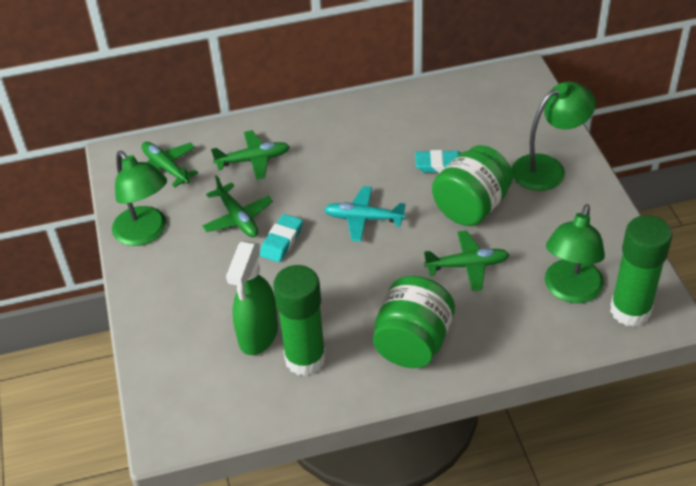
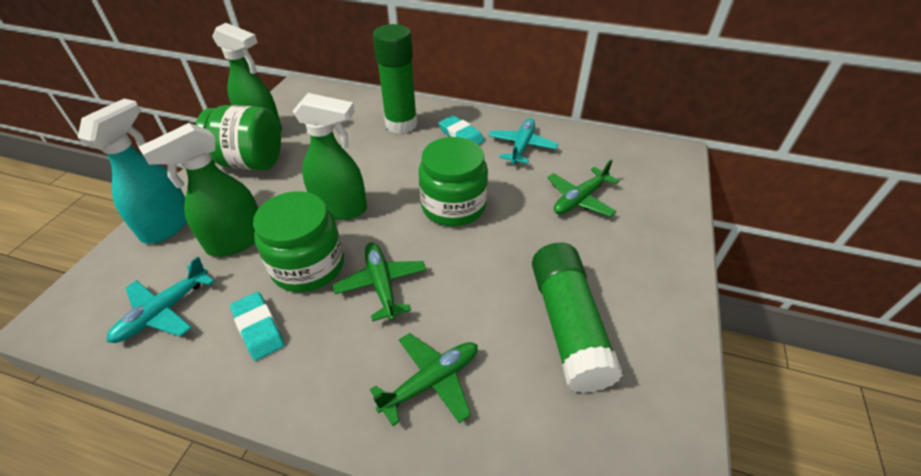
green jar: 2 -> 3
green lamp: 3 -> 0
green plane: 4 -> 3
green spray bottle: 1 -> 3
turquoise plane: 1 -> 2
turquoise spray bottle: 0 -> 1

